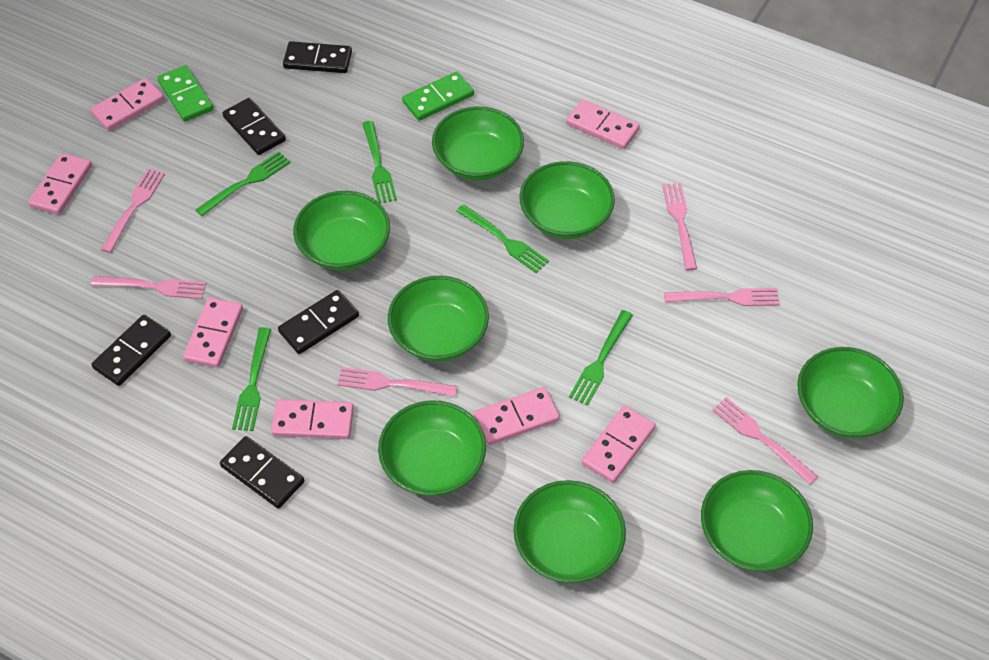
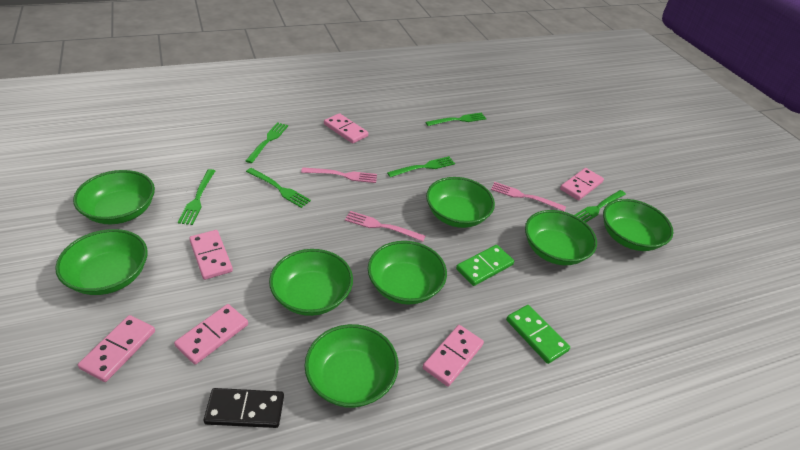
black domino: 5 -> 1
green fork: 5 -> 6
pink domino: 7 -> 6
pink fork: 6 -> 3

